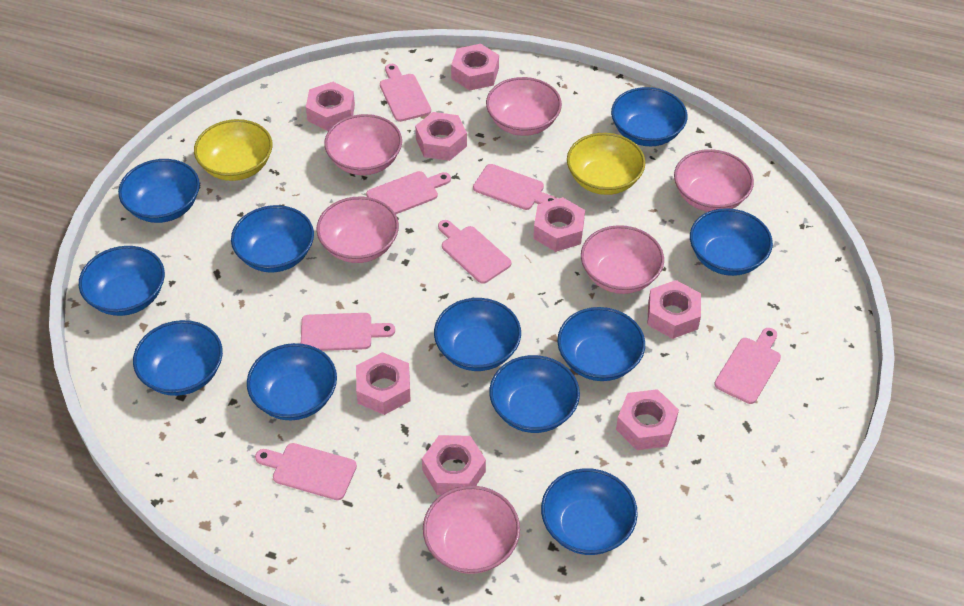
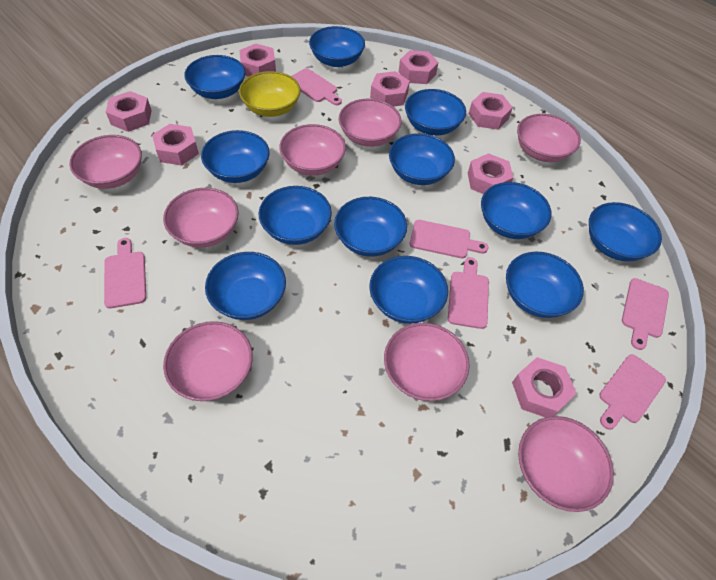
blue bowl: 11 -> 12
pink bowl: 6 -> 8
pink cutting board: 7 -> 6
yellow bowl: 2 -> 1

